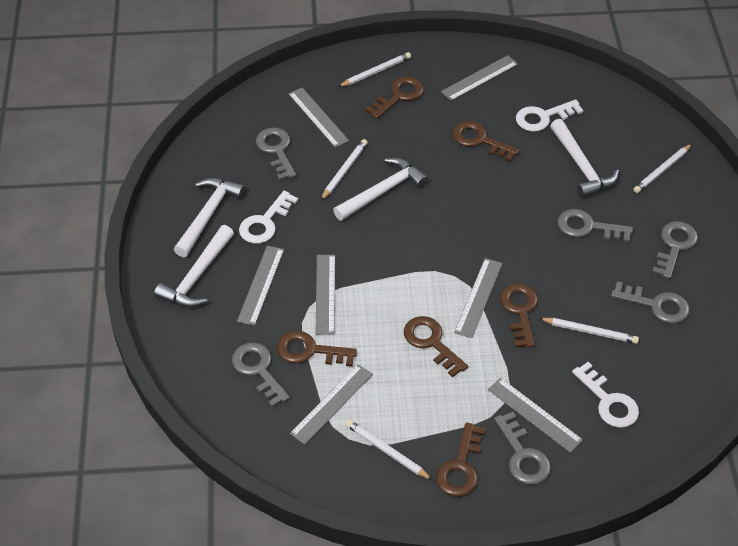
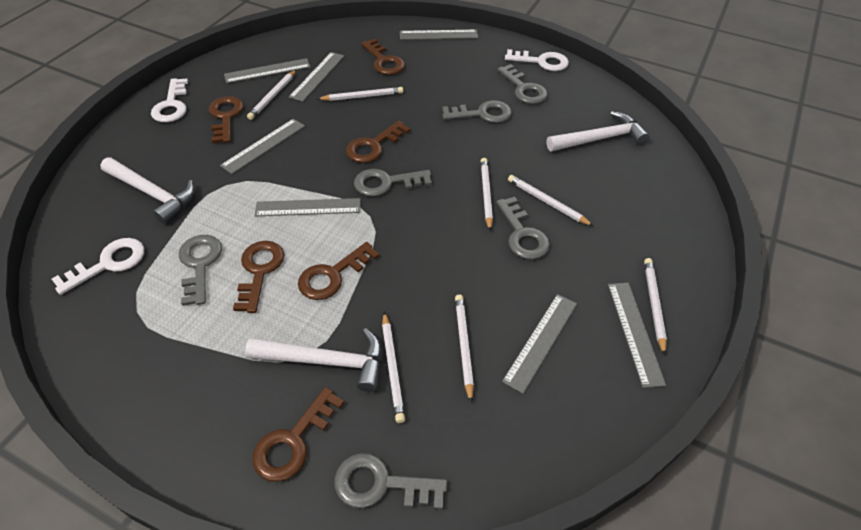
white hammer: 4 -> 3
white pencil: 5 -> 7

